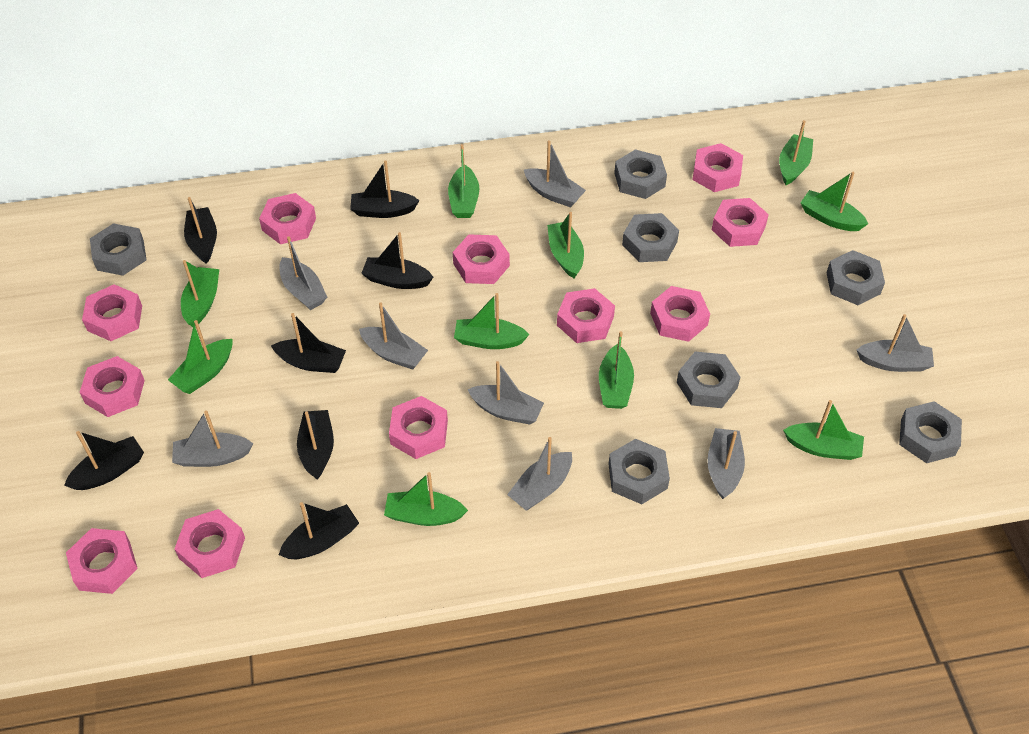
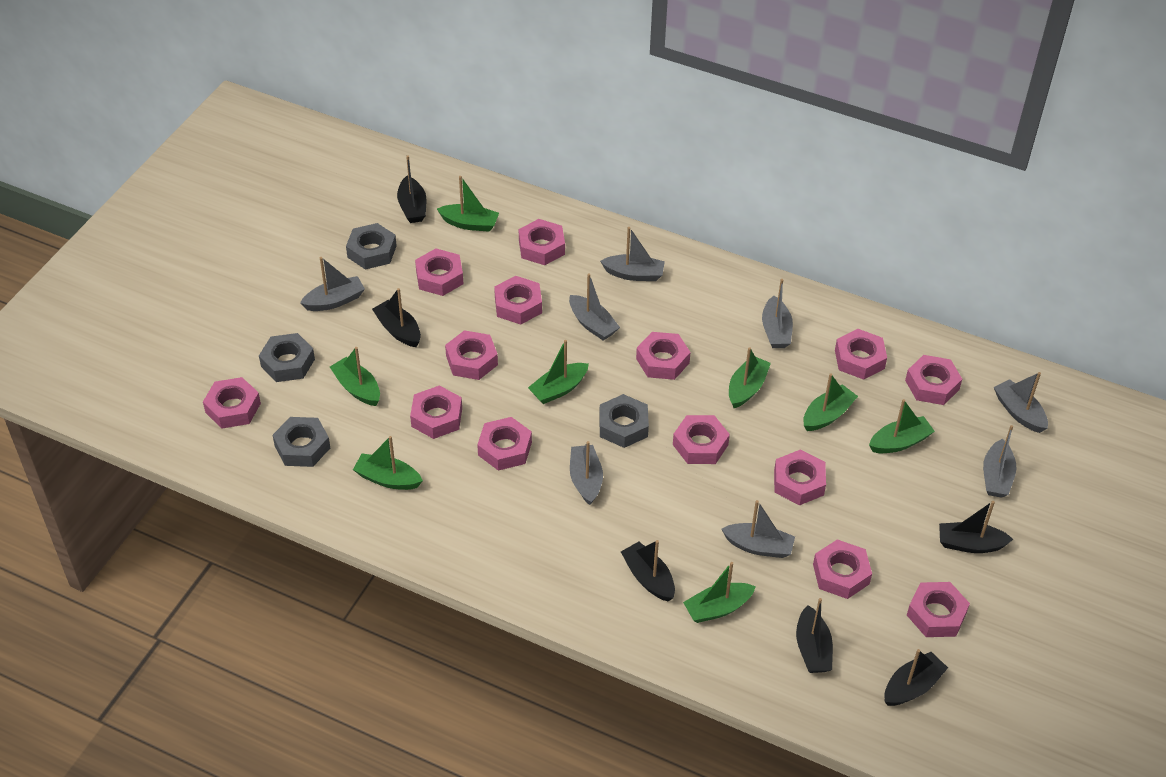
black boat: 7 -> 6
green boat: 10 -> 8
grey nut: 7 -> 4
pink nut: 11 -> 14

